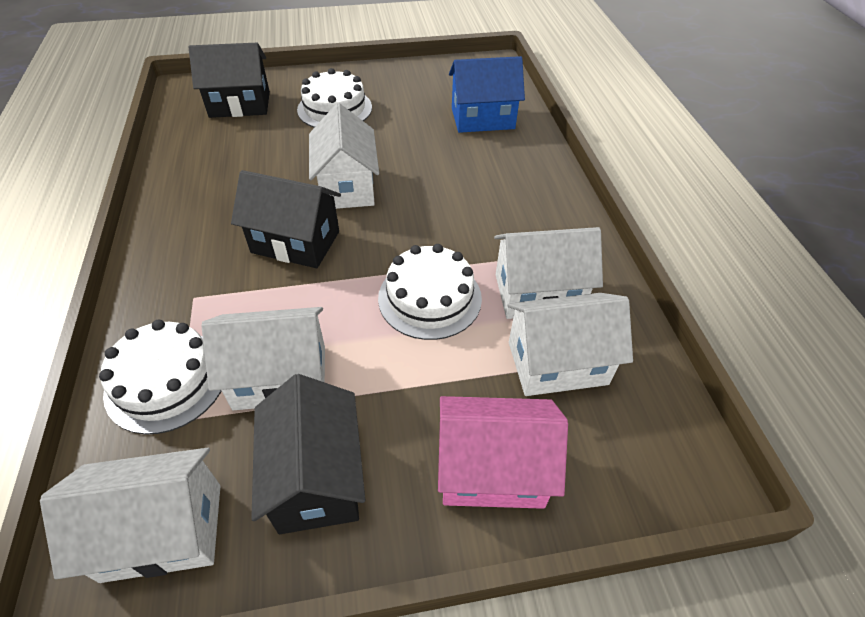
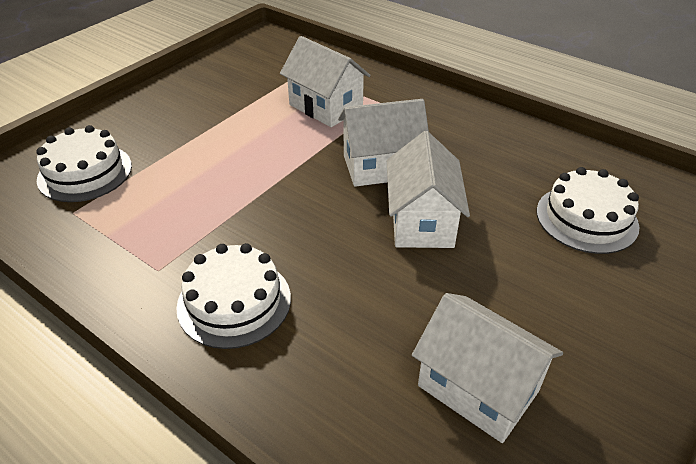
black house: 3 -> 0
blue house: 1 -> 0
pink house: 1 -> 0
white house: 5 -> 4

